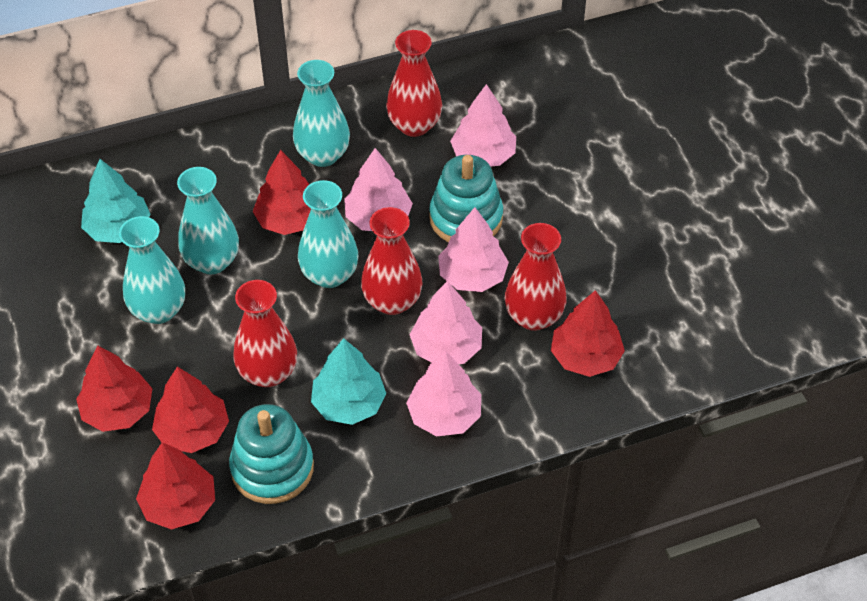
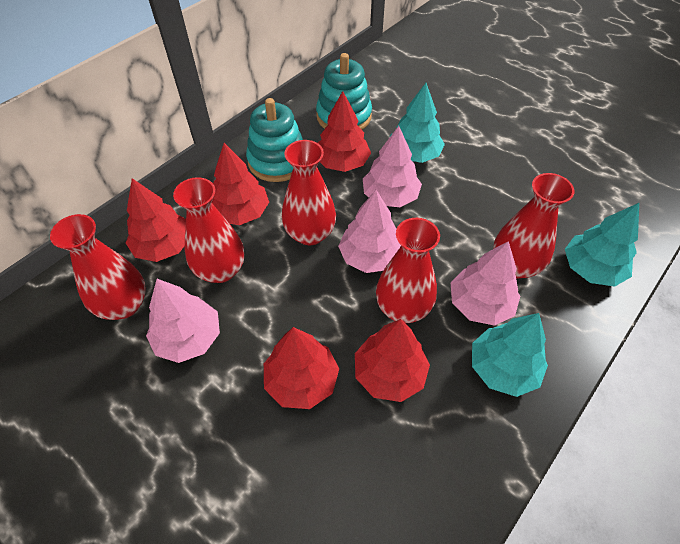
pink tree: 5 -> 4
red vase: 4 -> 5
turquoise tree: 2 -> 3
turquoise vase: 4 -> 0

